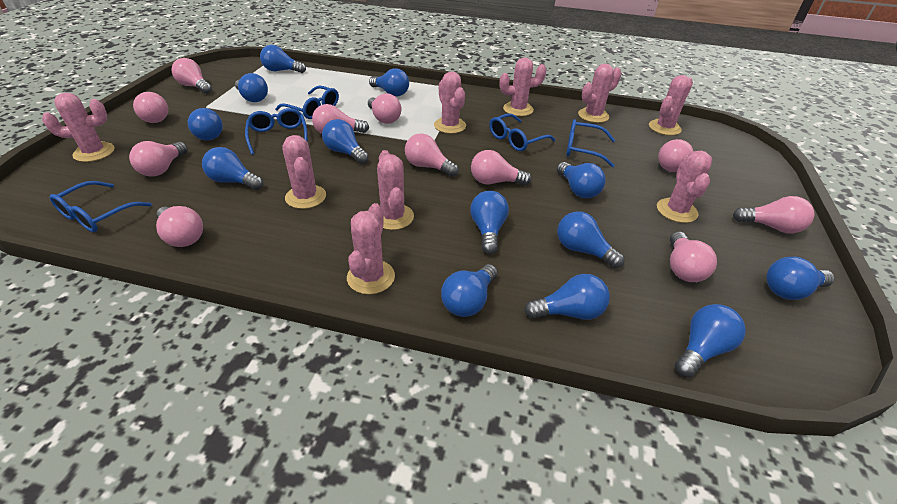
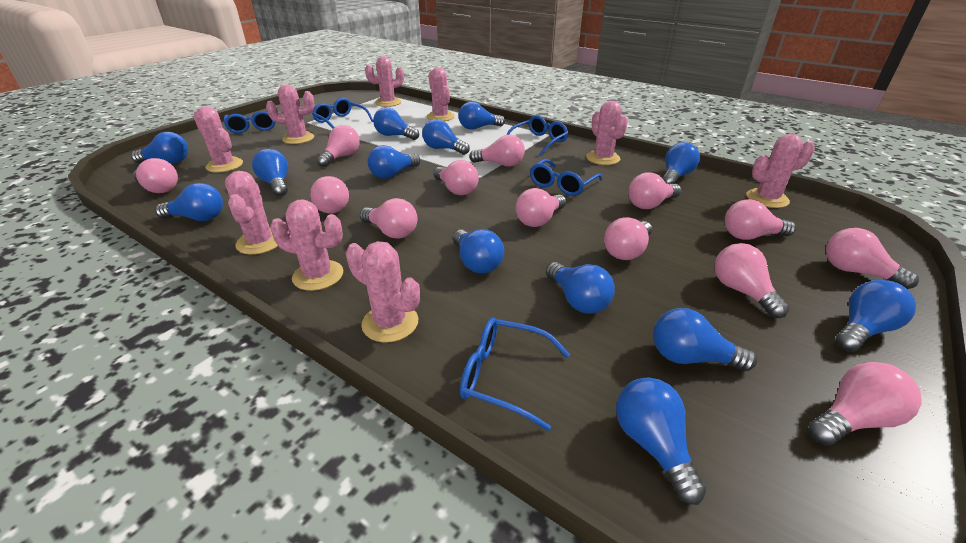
pink light bulb: 11 -> 13

